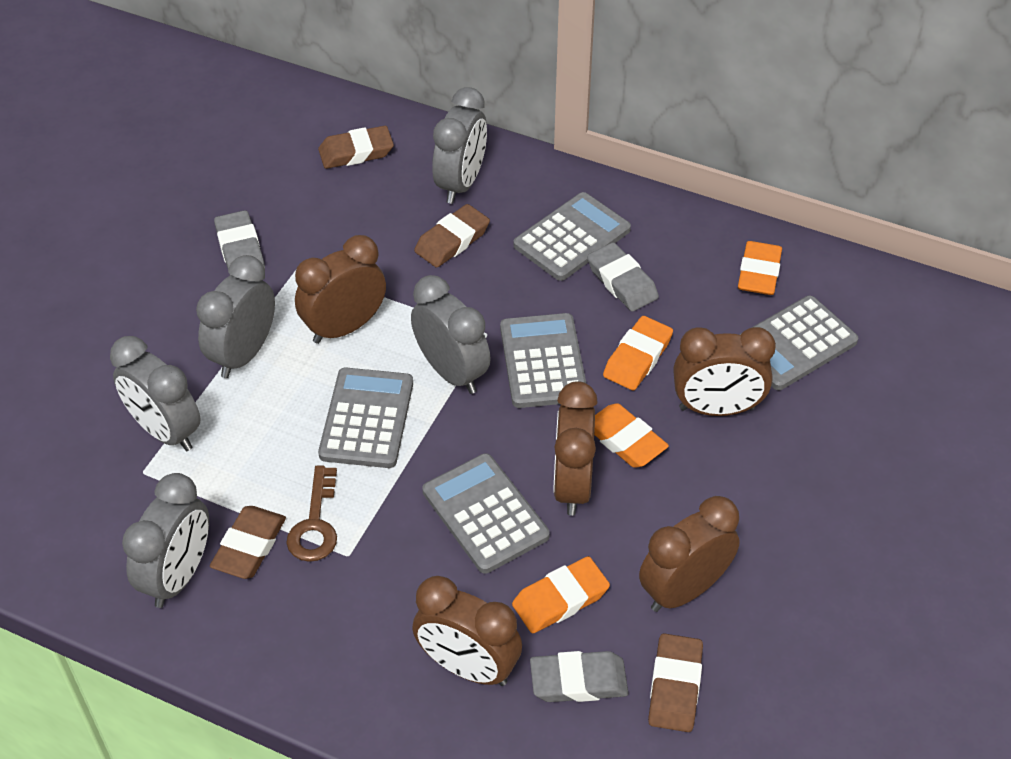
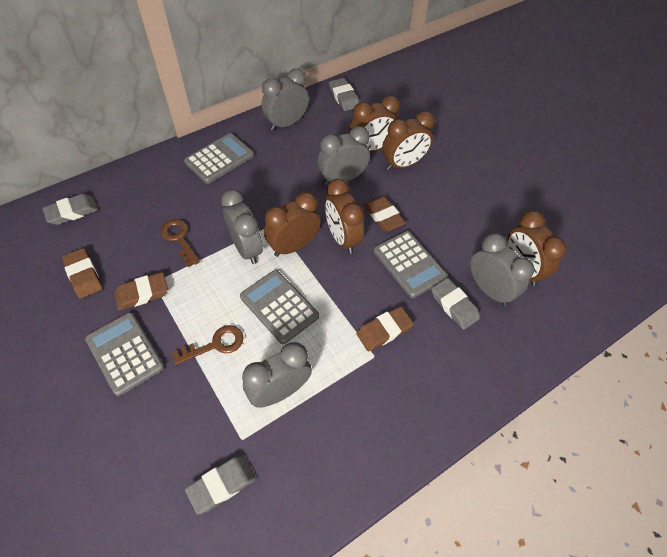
brown key: 1 -> 2
grey calculator: 5 -> 4
grey eraser: 3 -> 4
orange eraser: 4 -> 0

